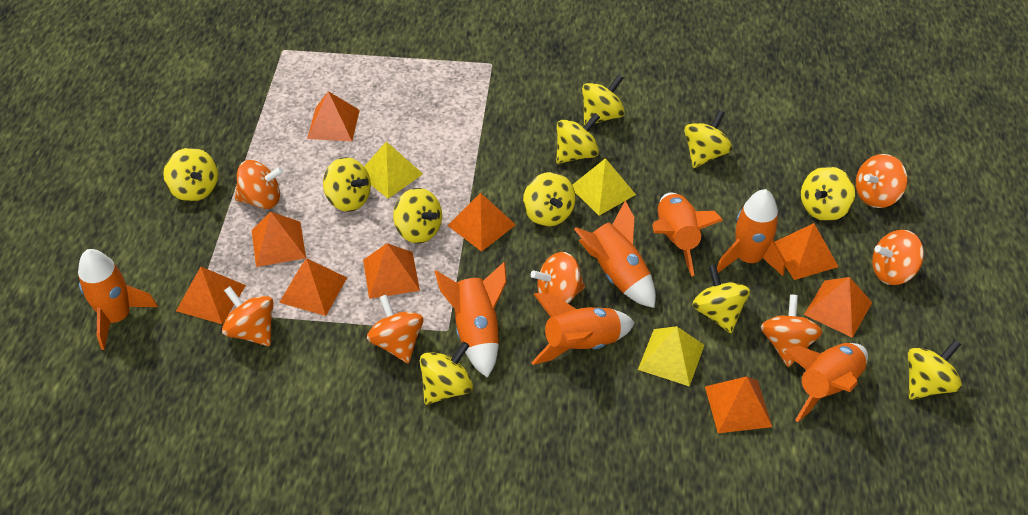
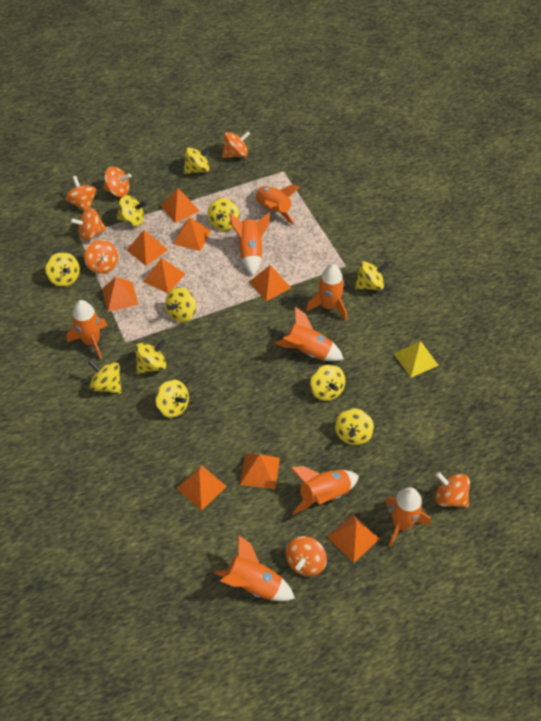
orange rocket: 7 -> 8
yellow pyramid: 3 -> 1

